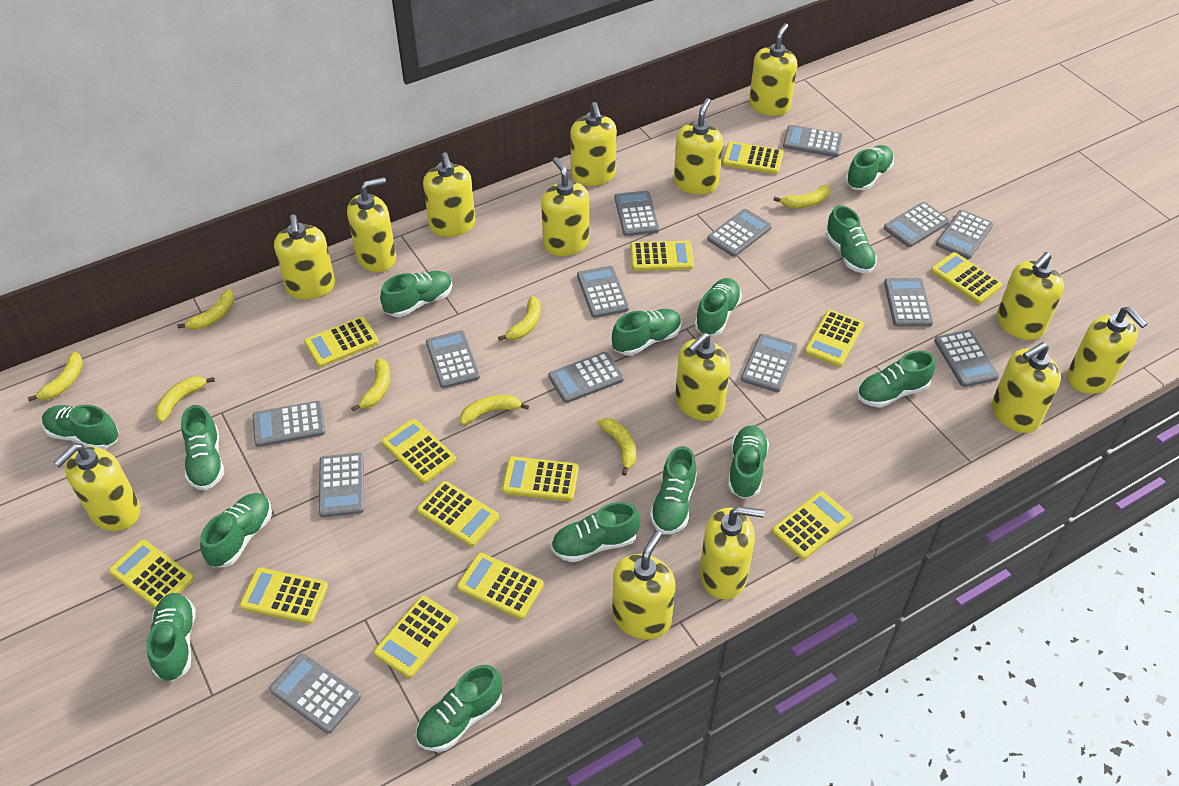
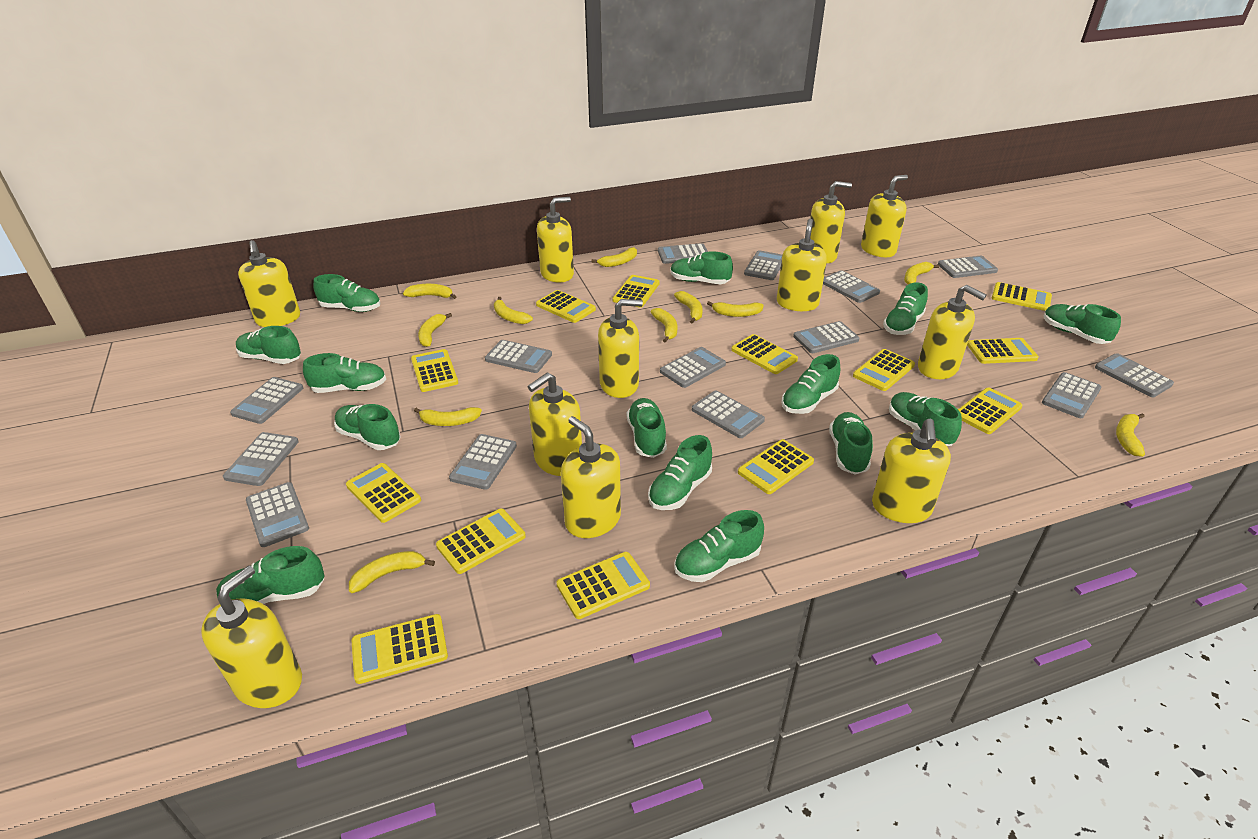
yellow banana: 8 -> 11
yellow soap dispenser: 14 -> 11

